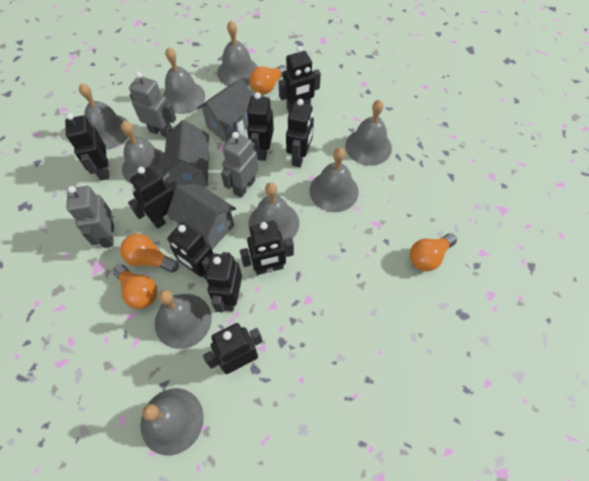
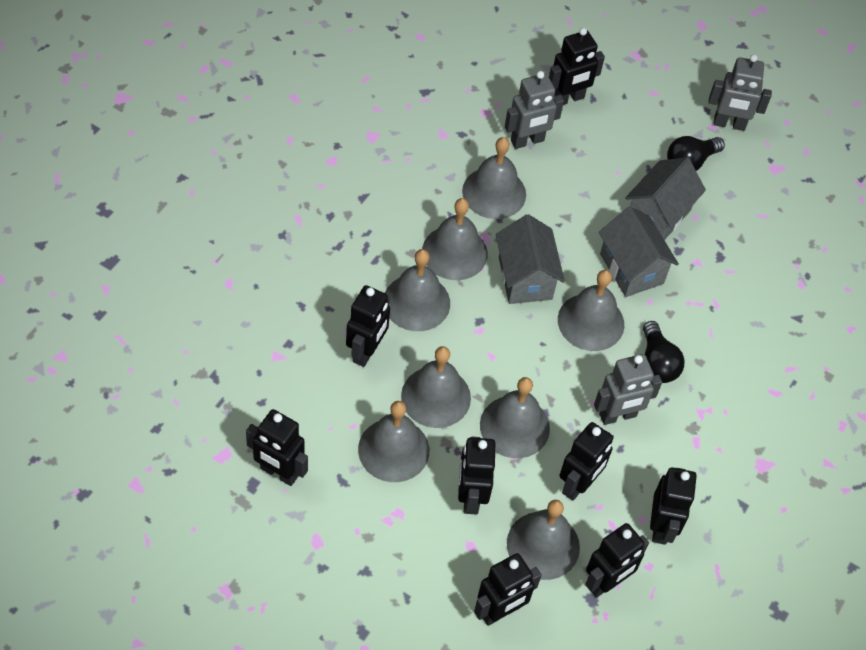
black light bulb: 0 -> 2
black robot: 9 -> 8
grey bell: 9 -> 8
orange light bulb: 4 -> 0

